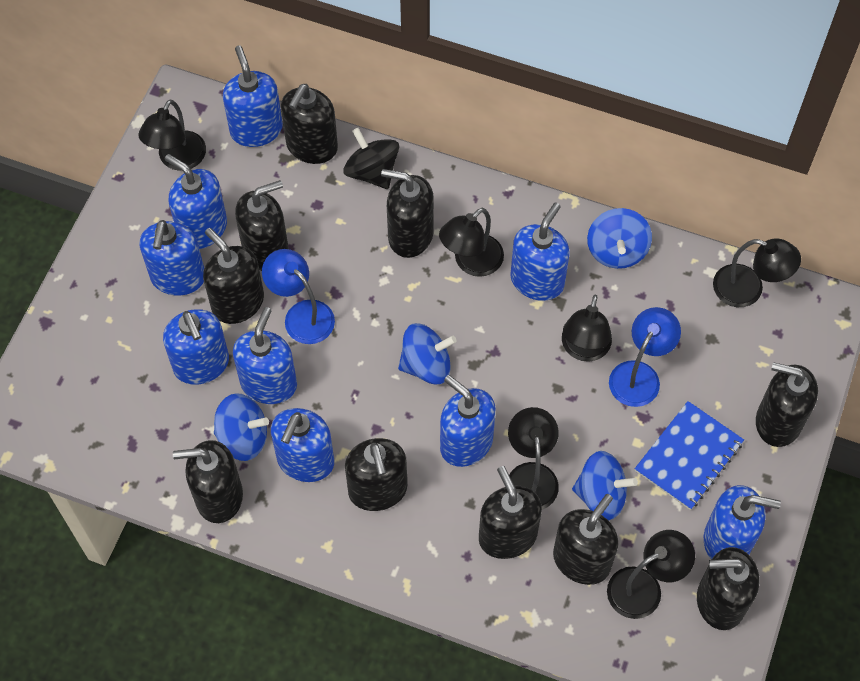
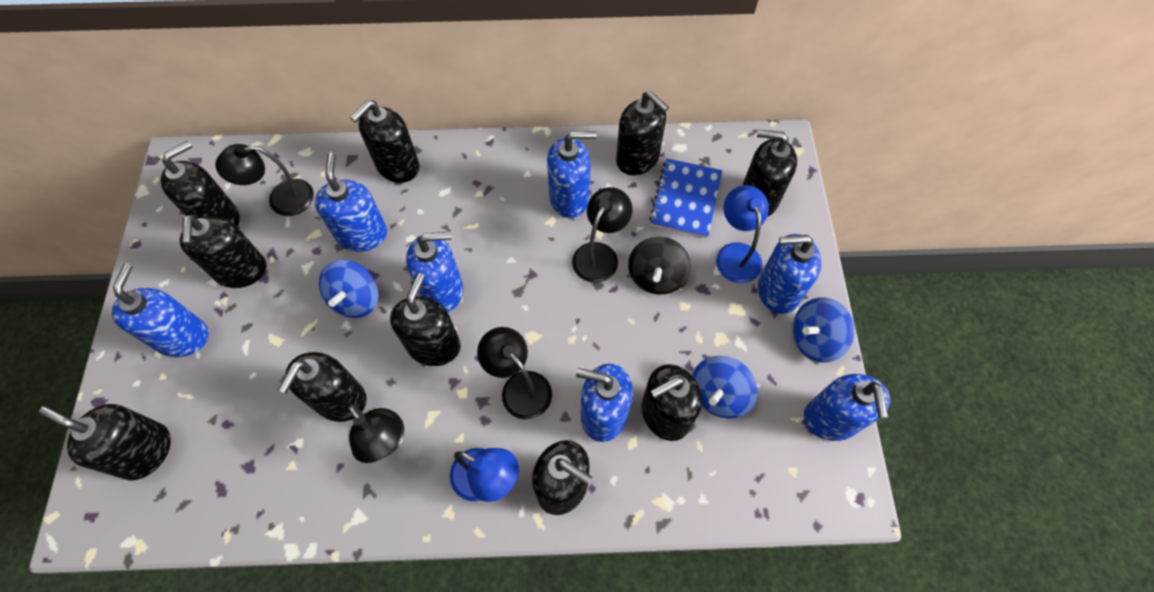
black lamp: 6 -> 4
blue soap dispenser: 9 -> 7
blue spinning top: 4 -> 3

